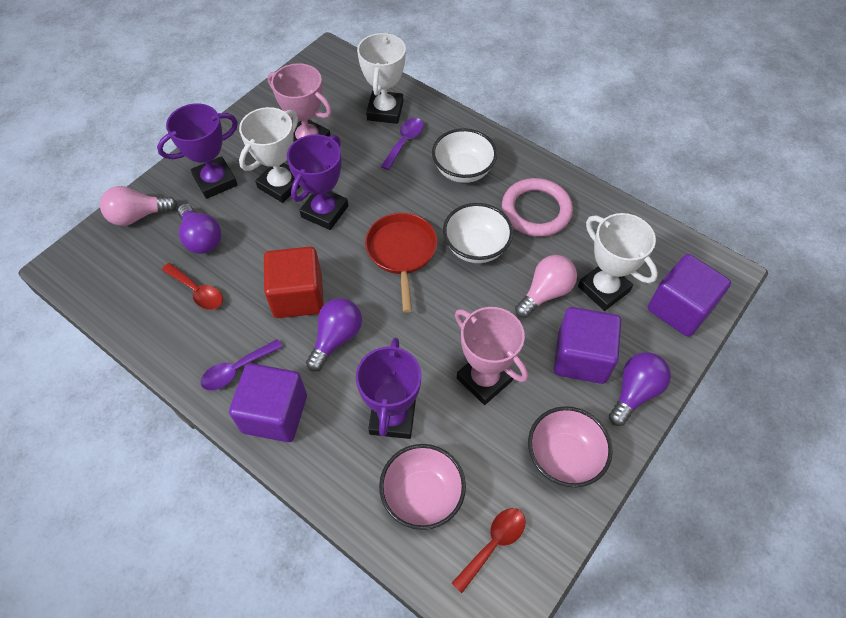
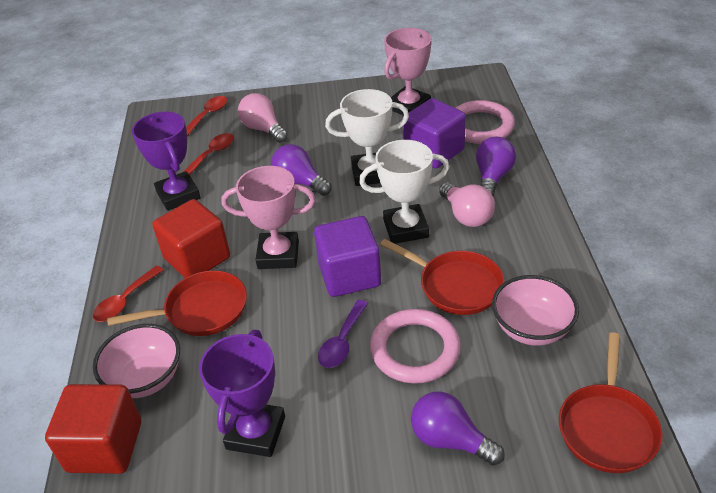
pink ring: 1 -> 2
purple cube: 3 -> 2
purple spoon: 2 -> 1
purple trophy: 3 -> 2
red cube: 1 -> 2
red pan: 1 -> 3
red spoon: 2 -> 3
white bowl: 2 -> 0
white trophy: 3 -> 2

